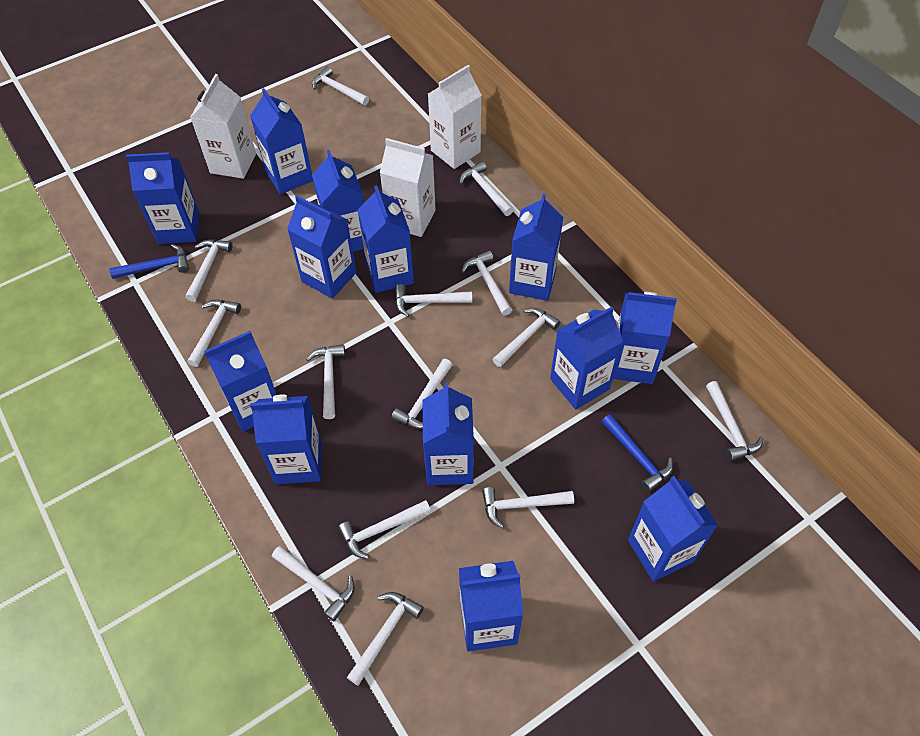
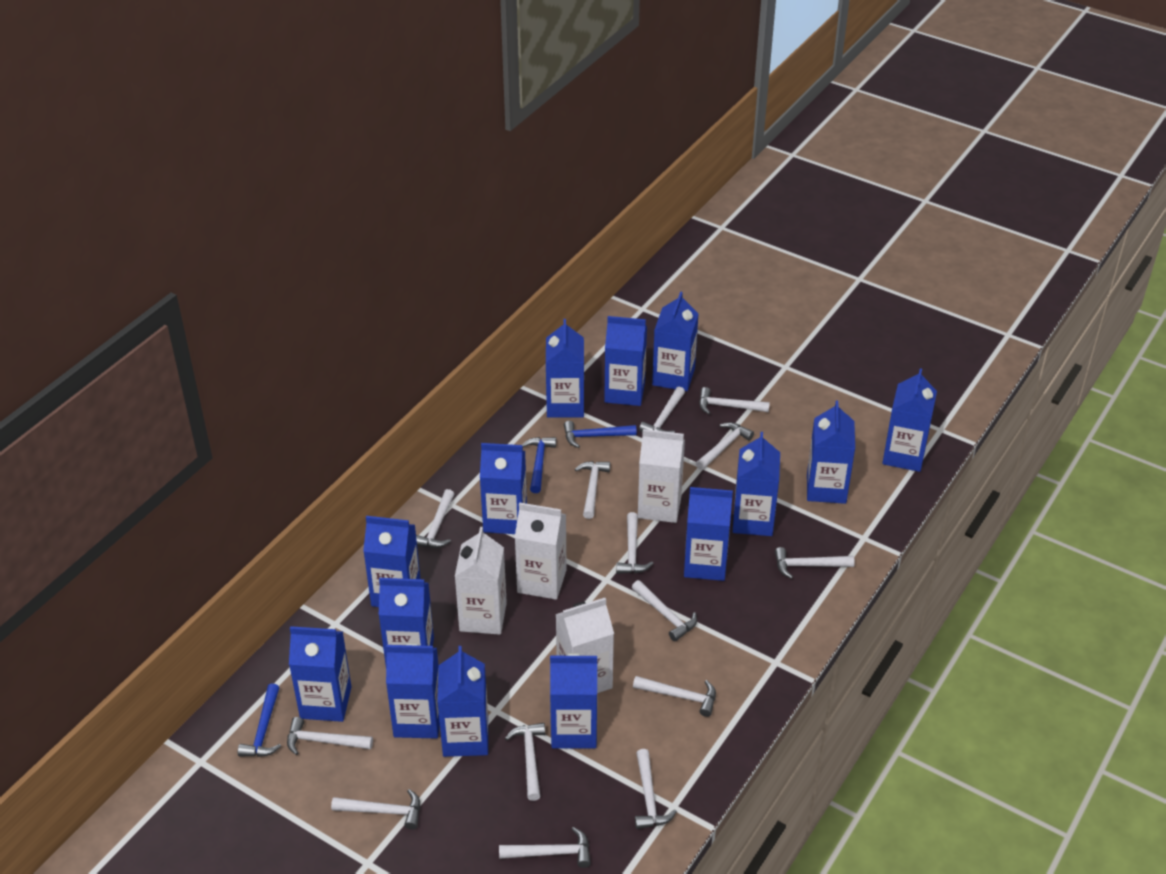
blue carton: 13 -> 14
blue hammer: 2 -> 3
white carton: 3 -> 4

